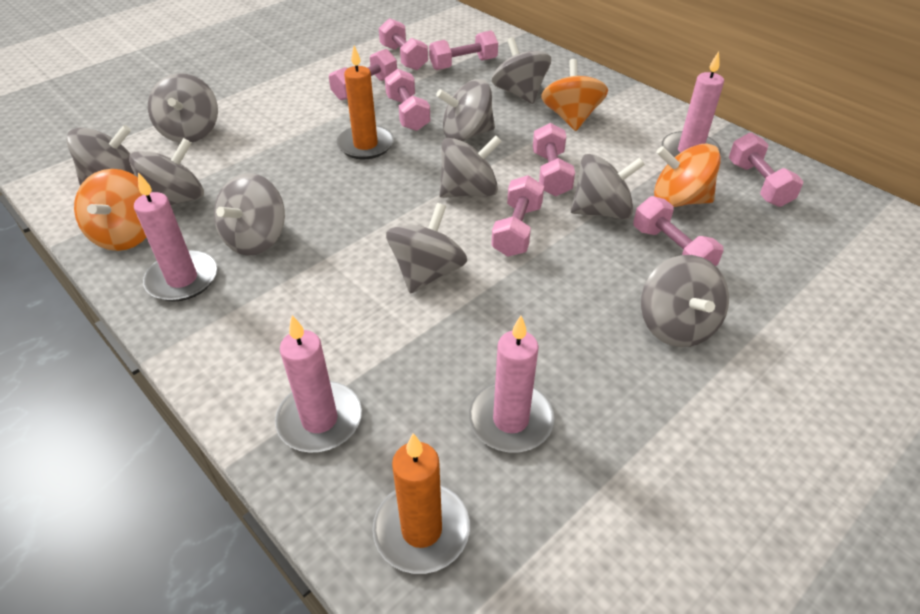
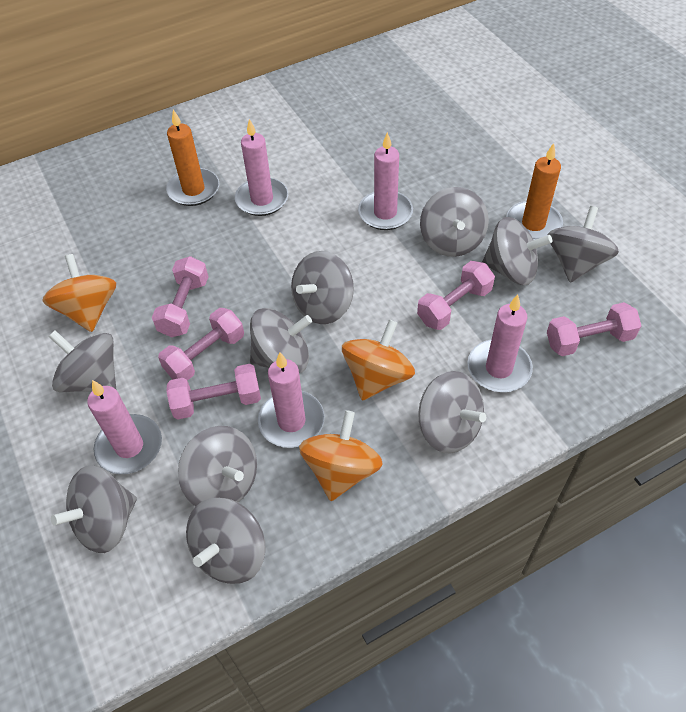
pink candle: 4 -> 5
pink dumbbell: 8 -> 5

